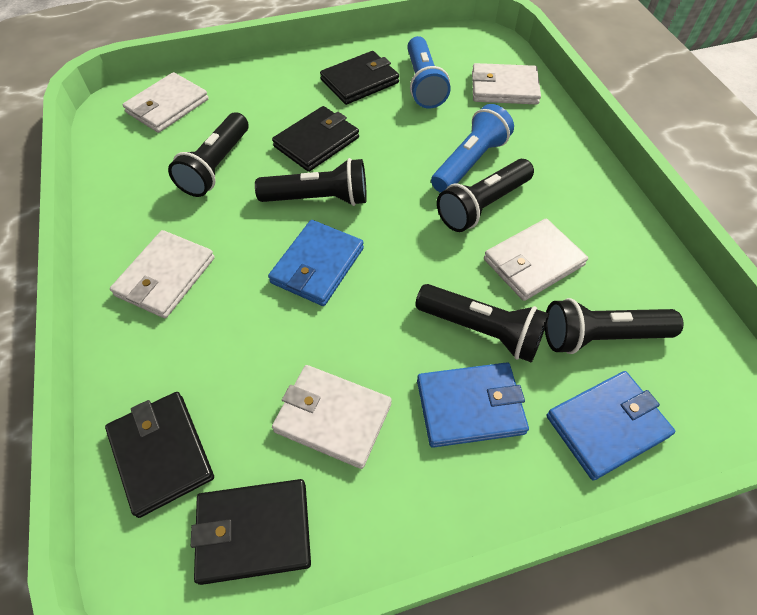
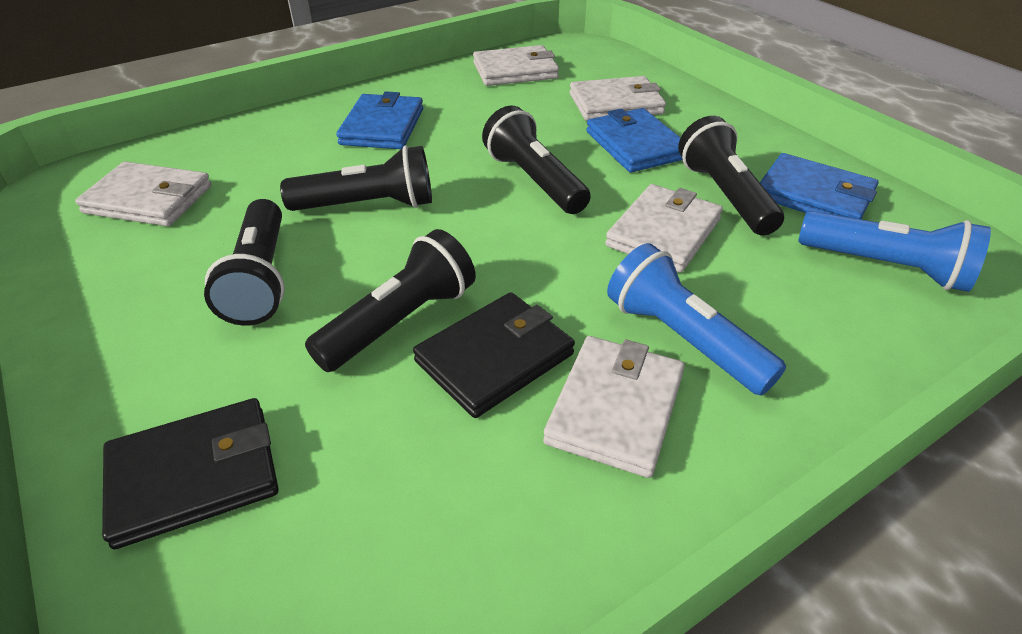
black wallet: 4 -> 2

